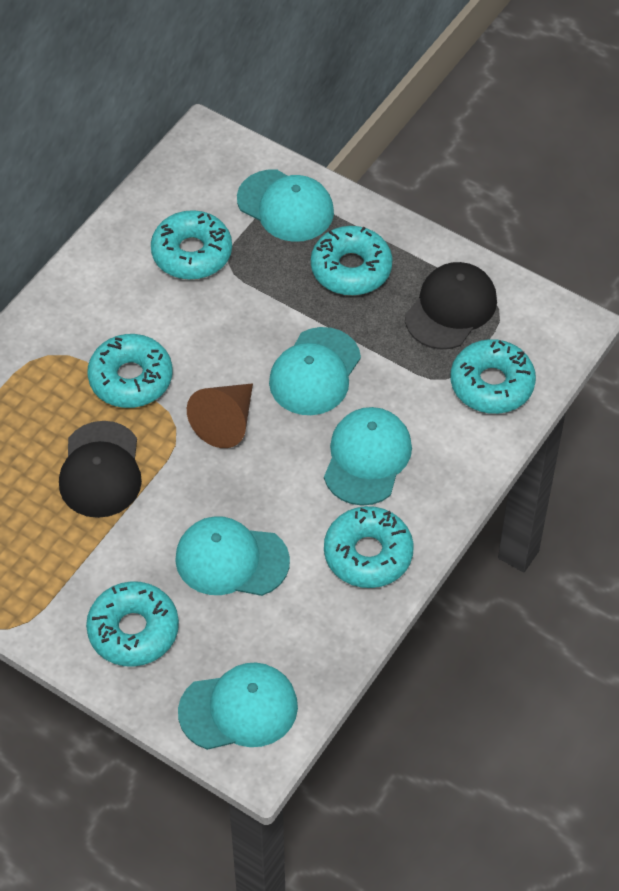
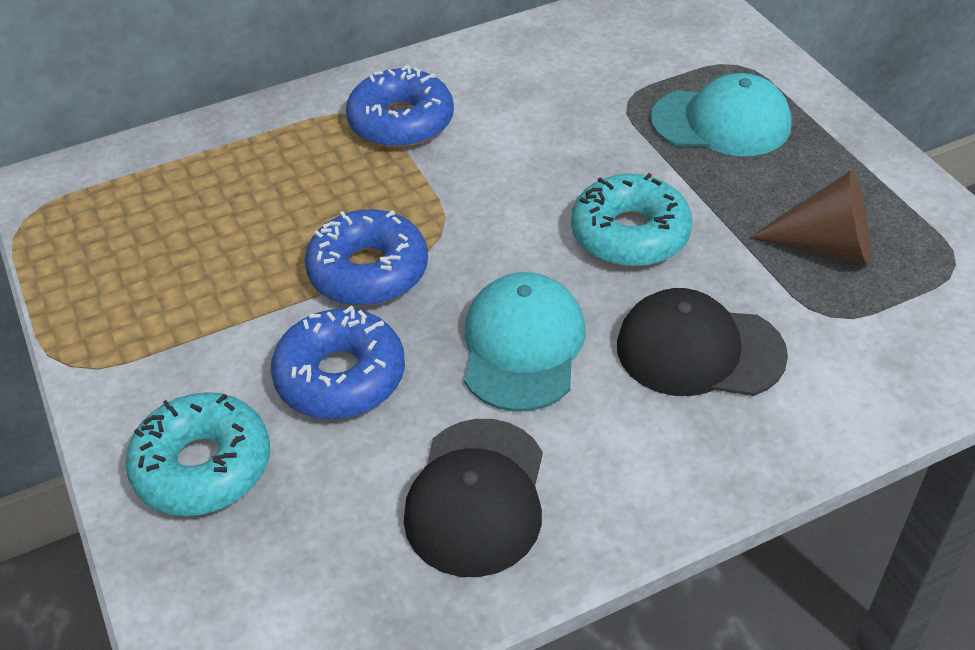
blue donut: 0 -> 3
turquoise cap: 5 -> 2
turquoise donut: 6 -> 2

